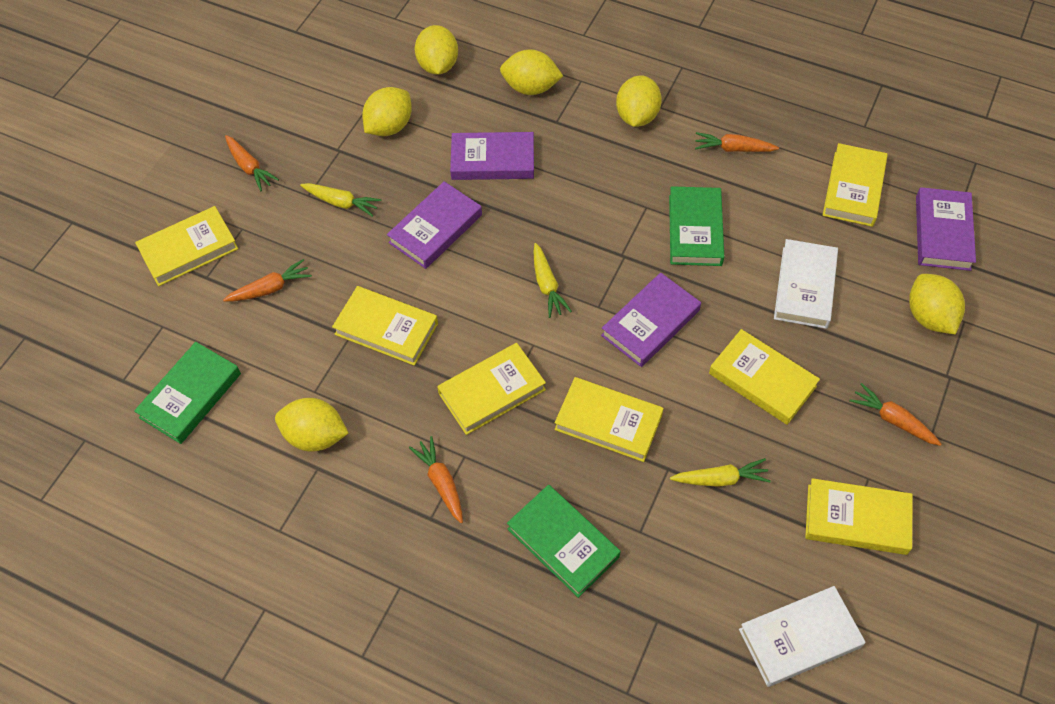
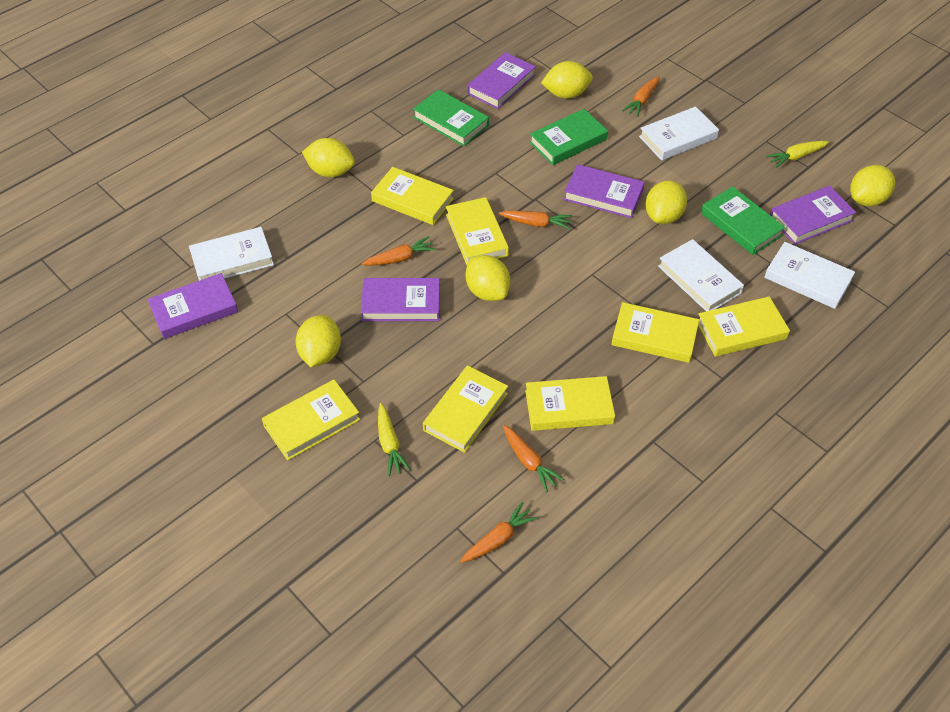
purple book: 4 -> 5
white book: 2 -> 4
yellow carrot: 3 -> 2

